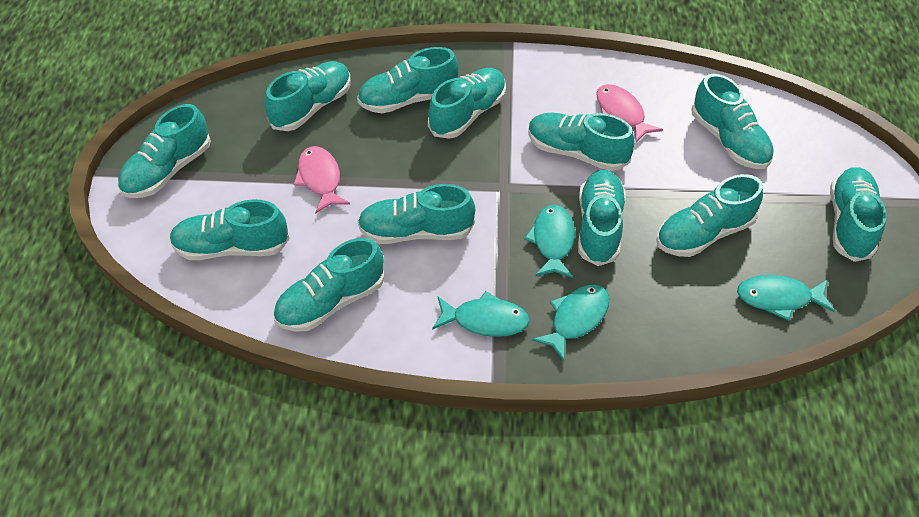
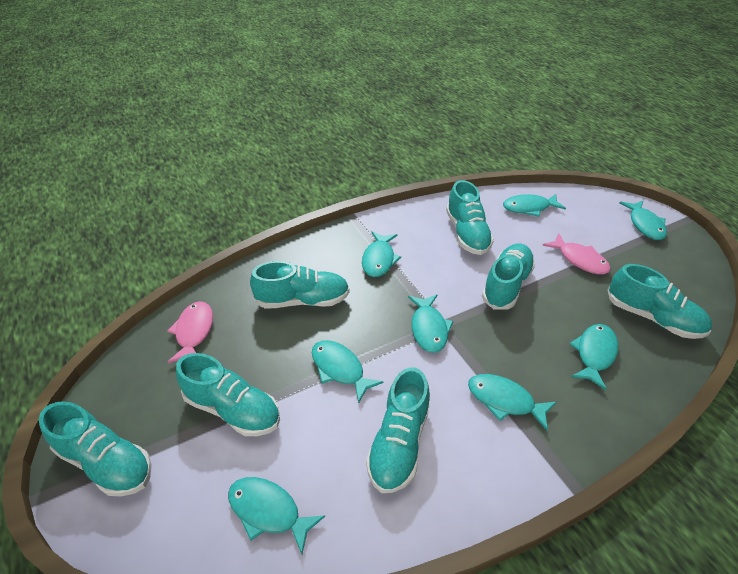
turquoise fish: 4 -> 8
turquoise shoe: 12 -> 7

